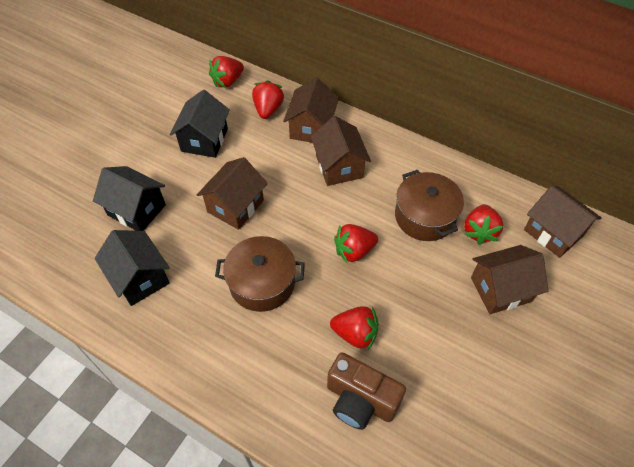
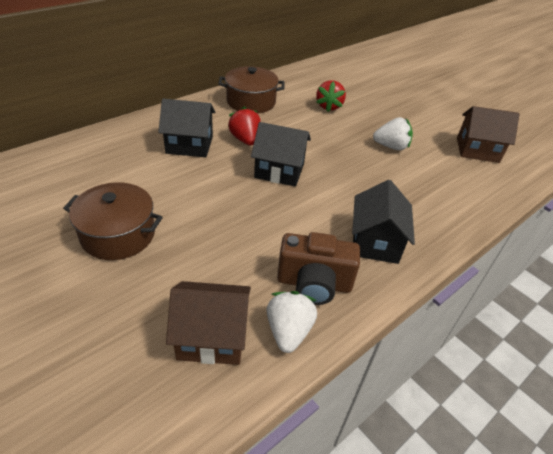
brown house: 5 -> 2
red strawberry: 5 -> 2
white strawberry: 0 -> 2

